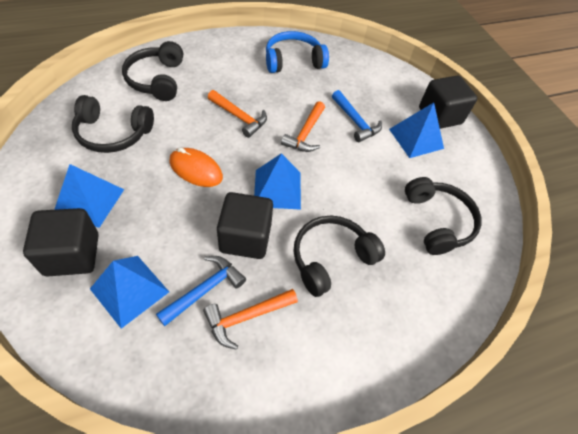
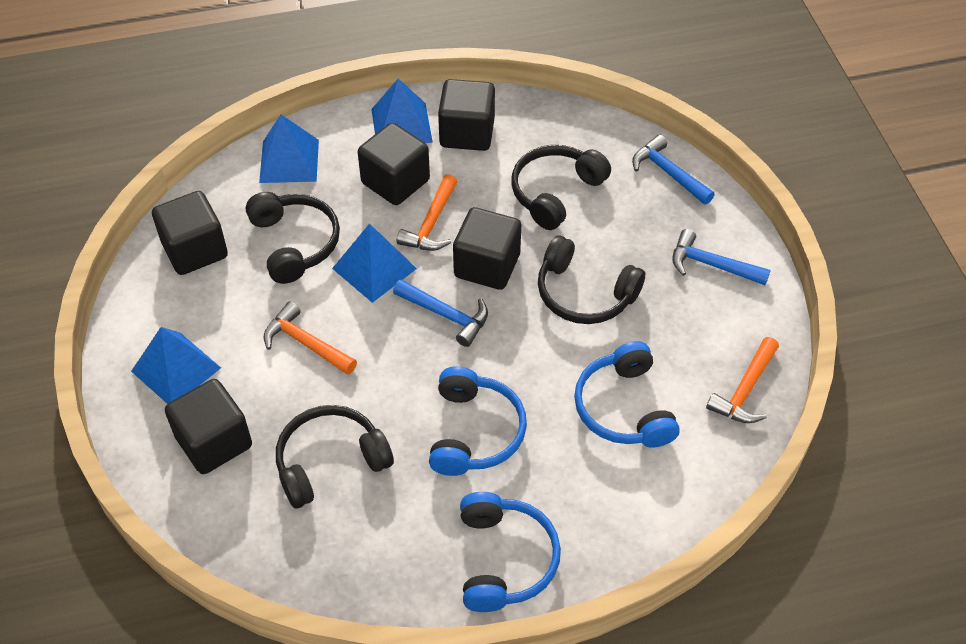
black cube: 3 -> 5
blue hammer: 2 -> 3
blue headphones: 1 -> 3
orange mouse: 1 -> 0

